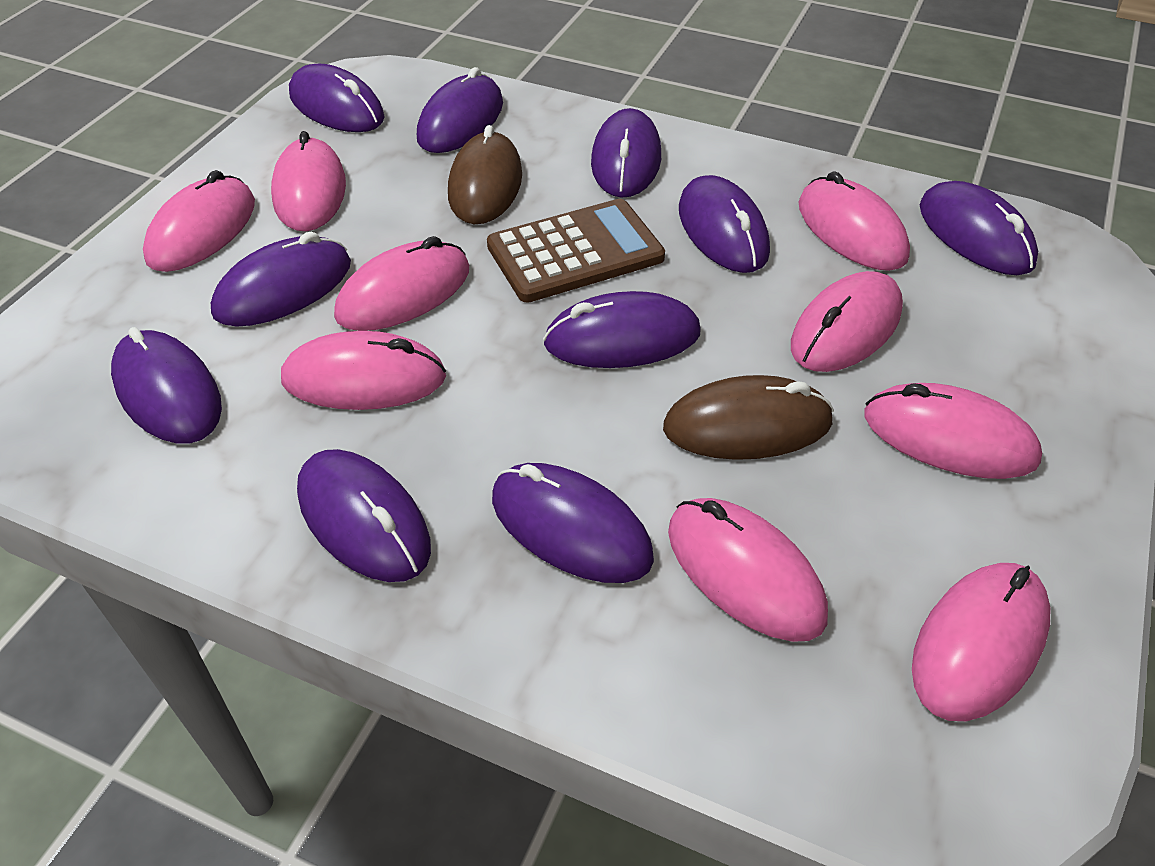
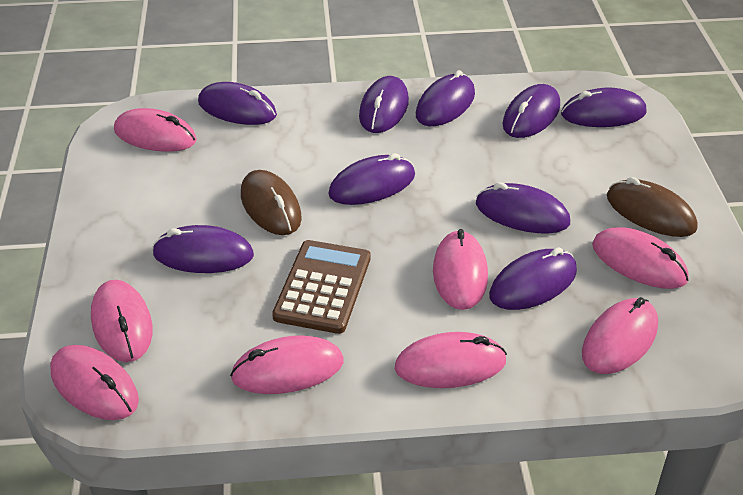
pink mouse: 9 -> 8
purple mouse: 10 -> 9

